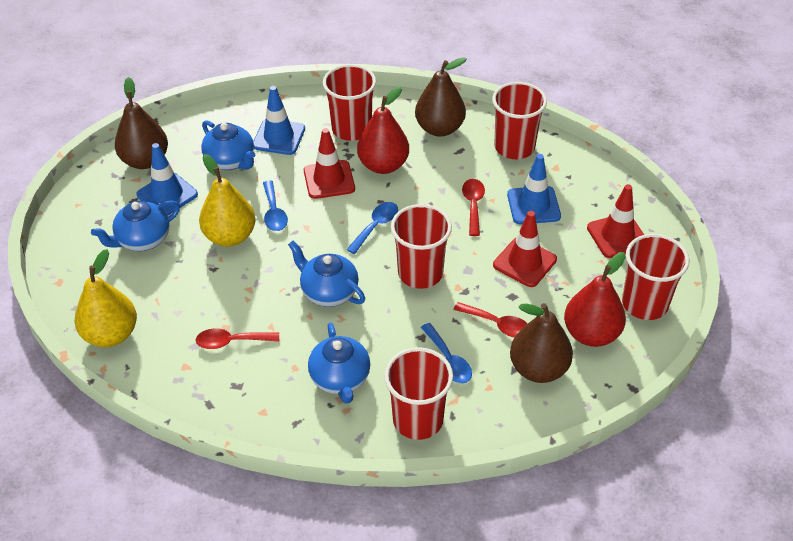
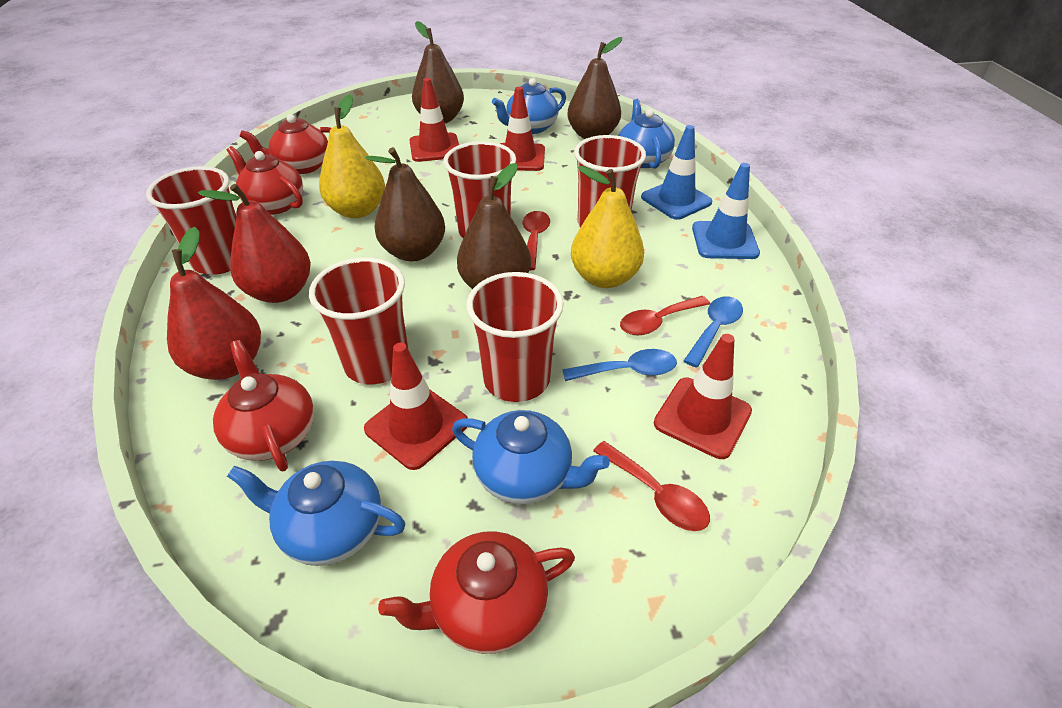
blue spoon: 3 -> 2
blue traffic cone: 3 -> 2
brown pear: 3 -> 4
red teapot: 0 -> 4
red traffic cone: 3 -> 4

